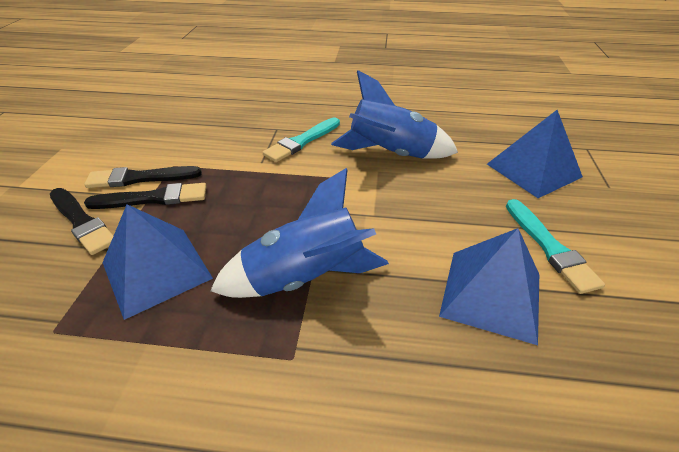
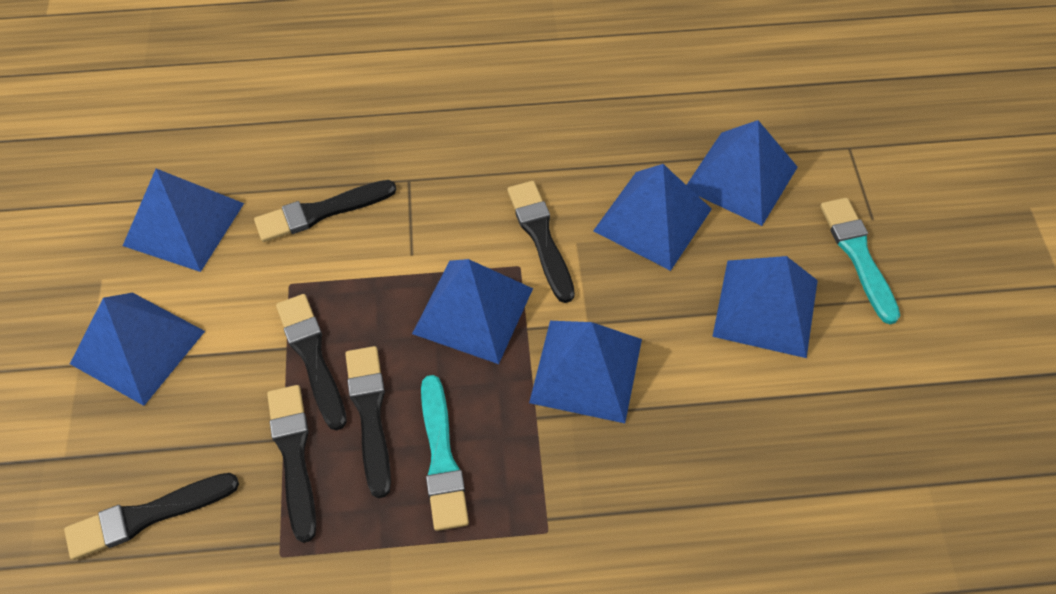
black brush: 3 -> 6
blue pyramid: 3 -> 7
blue rocket: 2 -> 0

